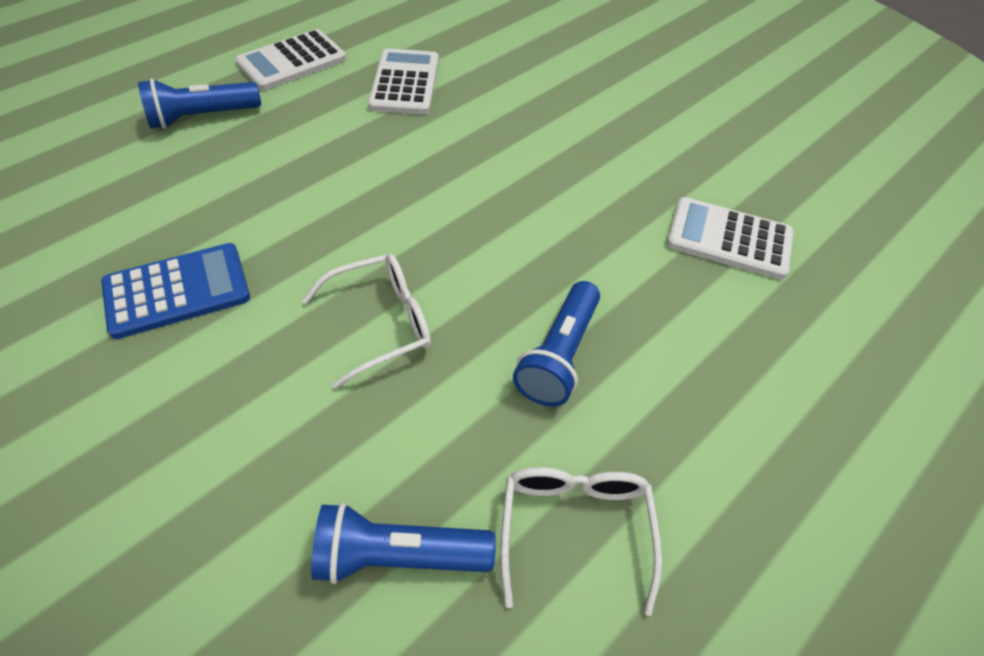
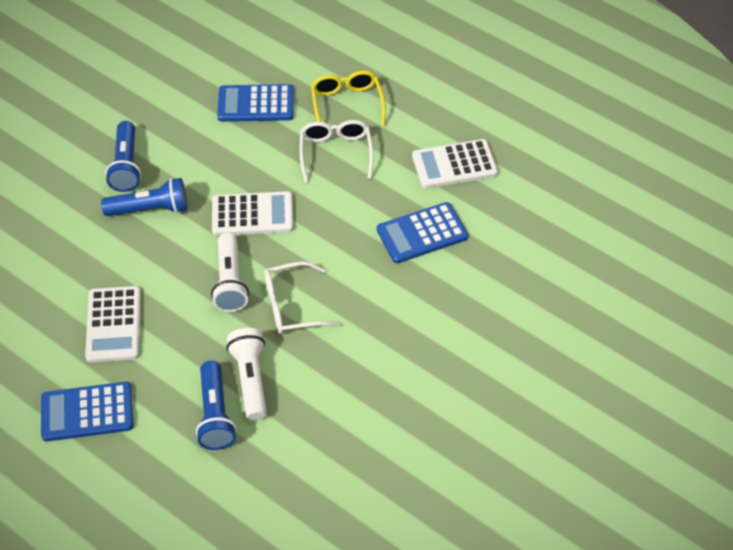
blue calculator: 1 -> 3
white flashlight: 0 -> 2
yellow glasses: 0 -> 1

